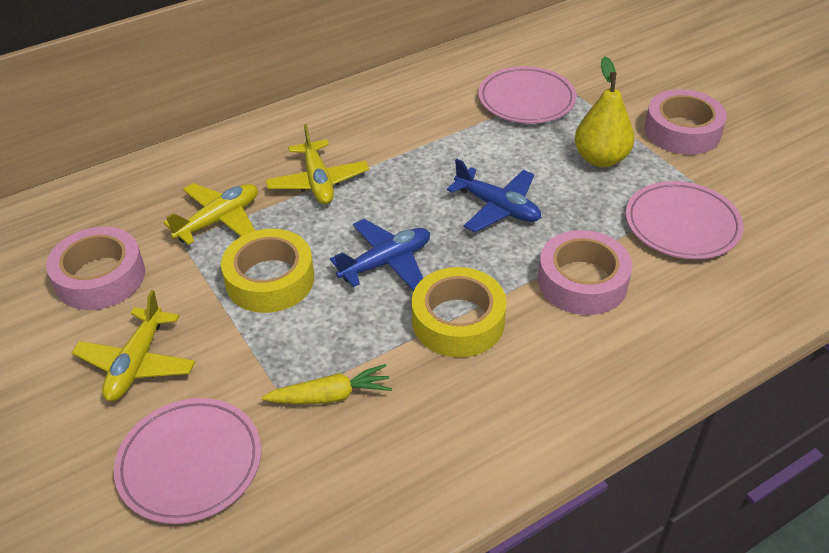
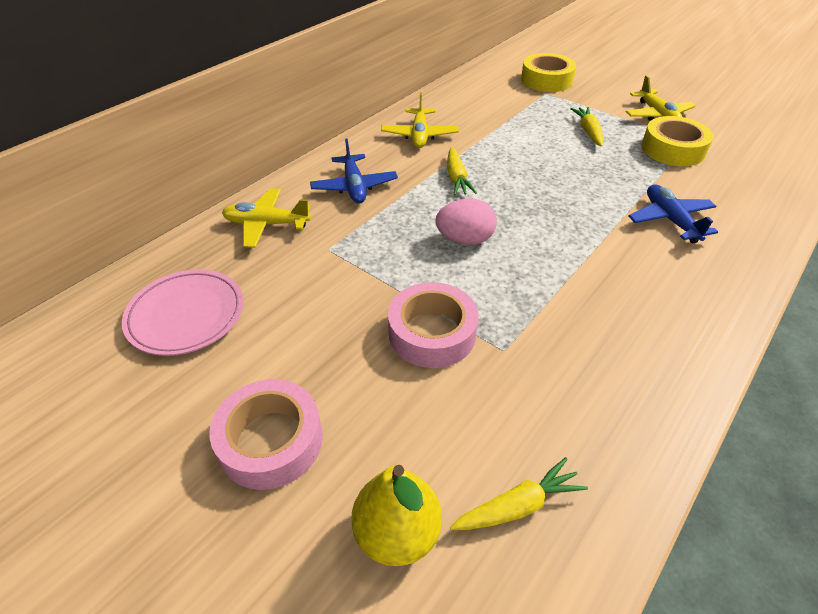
pink egg: 0 -> 1
pink plate: 3 -> 1
pink tape: 3 -> 2
yellow carrot: 1 -> 3

